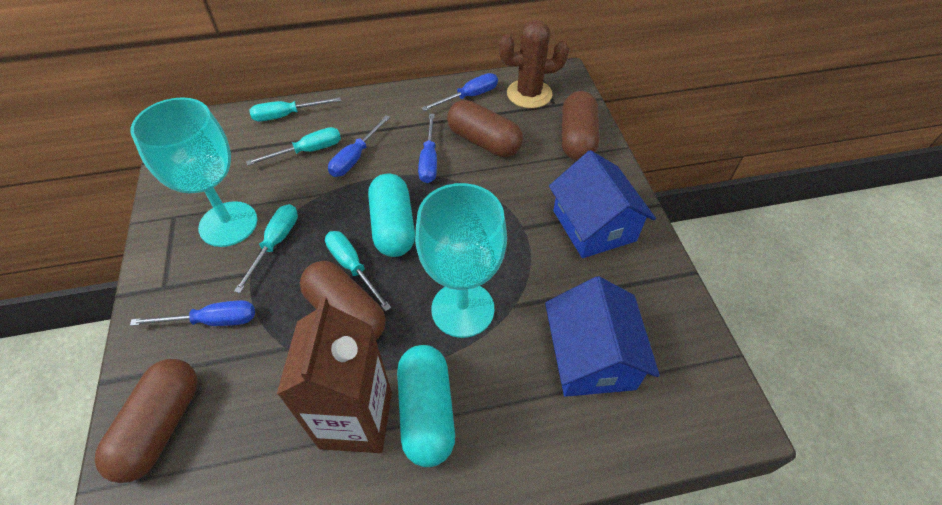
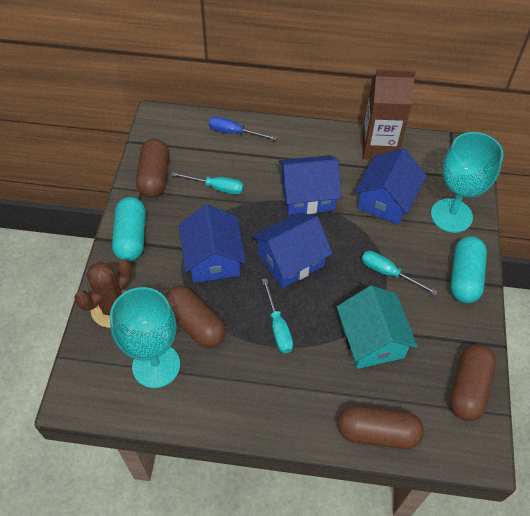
blue house: 2 -> 4
blue screwdriver: 4 -> 1
turquoise house: 0 -> 1
turquoise screwdriver: 4 -> 3

